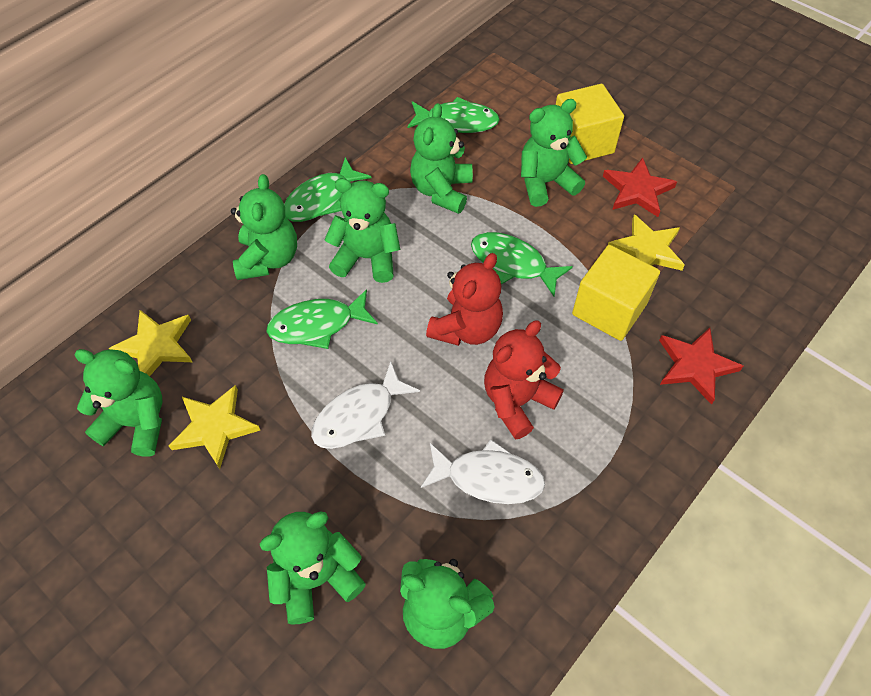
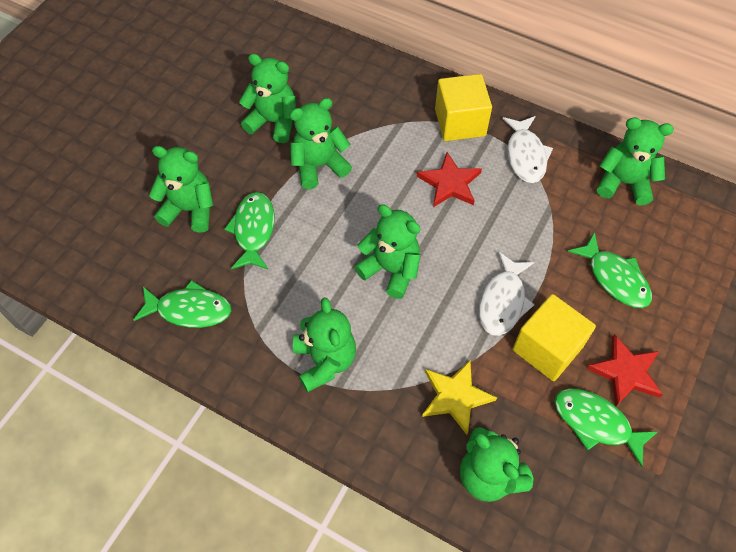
red teddy bear: 2 -> 0
yellow star: 3 -> 1

